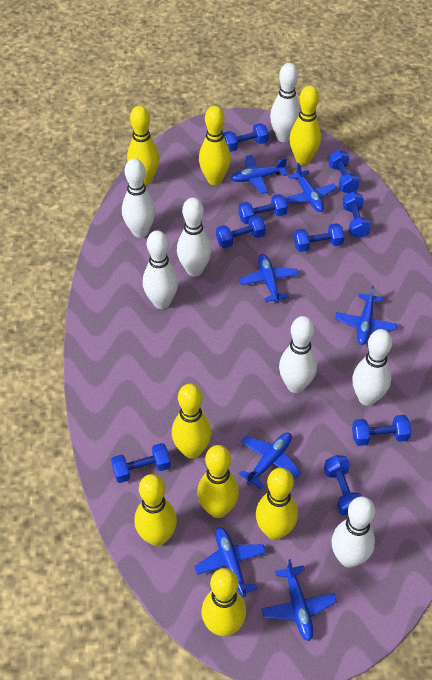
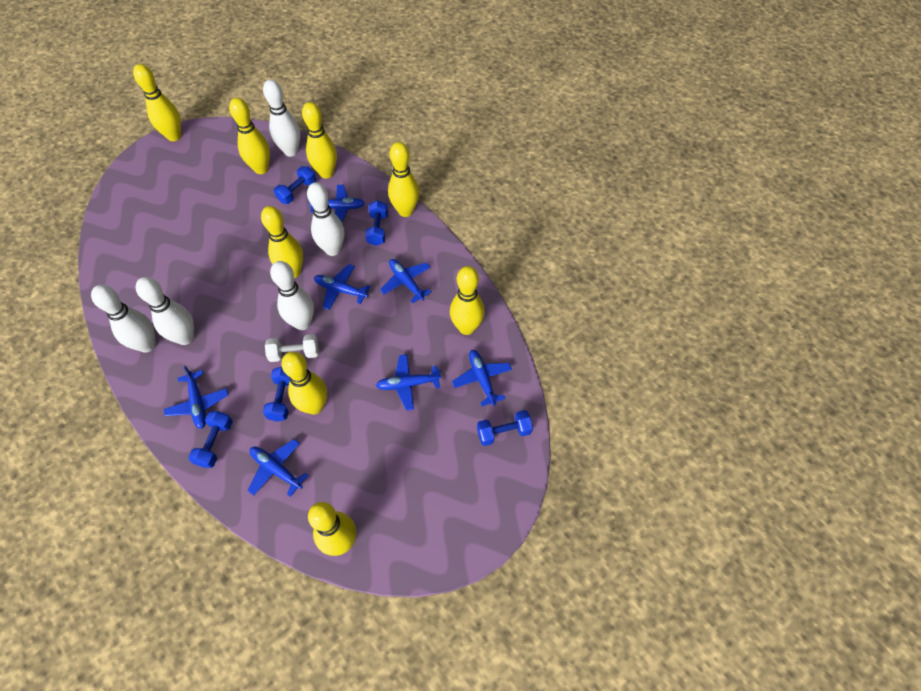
blue dumbbell: 9 -> 5
white bowling pin: 7 -> 5
white dumbbell: 0 -> 1

